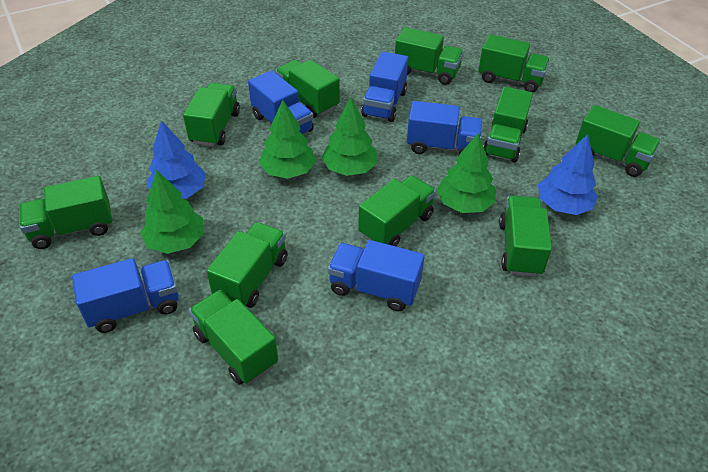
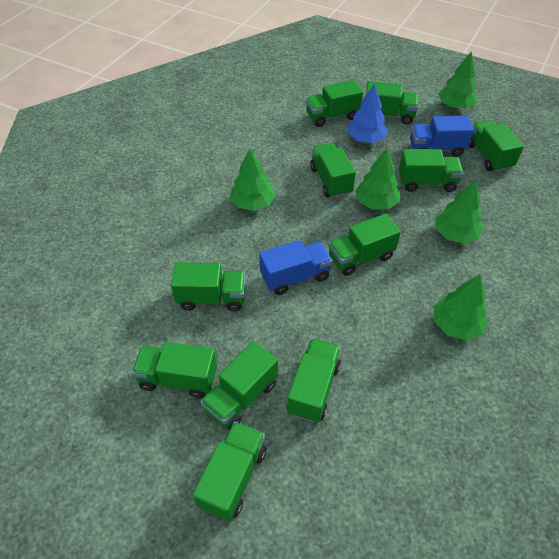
blue tree: 2 -> 1
blue truck: 5 -> 2
green tree: 4 -> 5

